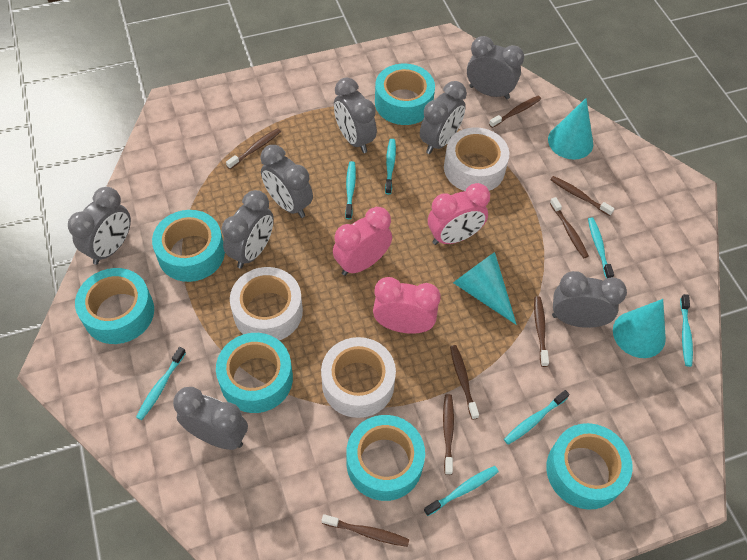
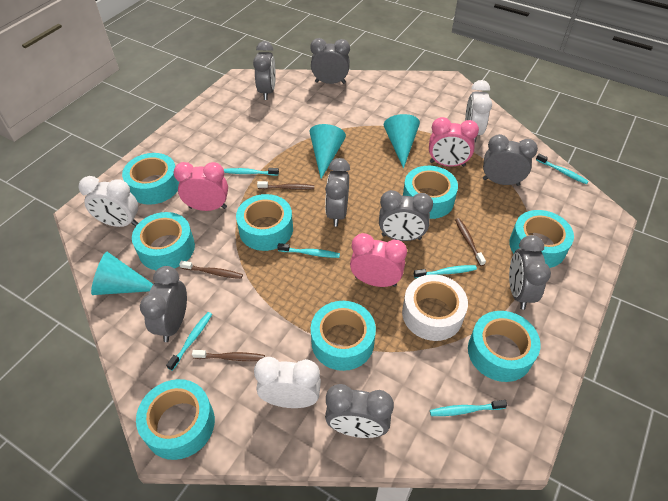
brown toothbrush: 8 -> 4
turquoise tape: 6 -> 8
turquoise toothbrush: 7 -> 6
white clock: 0 -> 3
white tape: 3 -> 1

